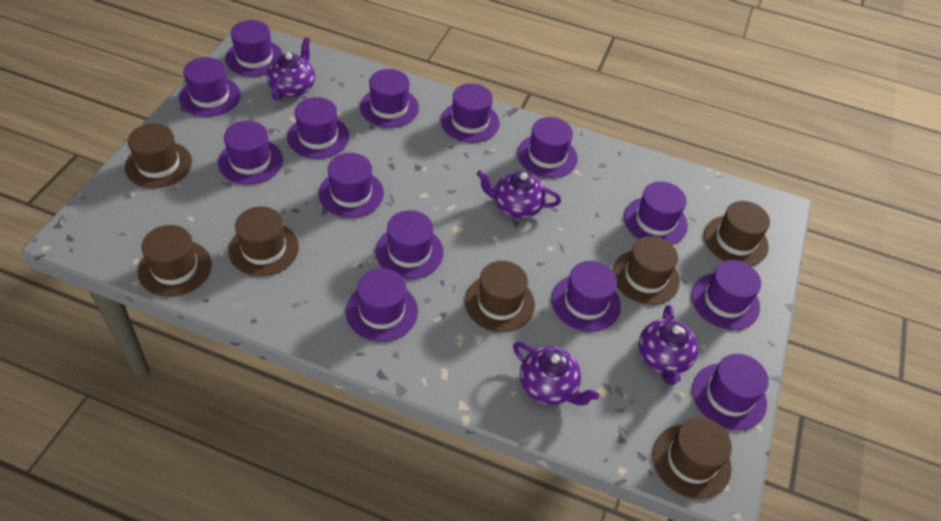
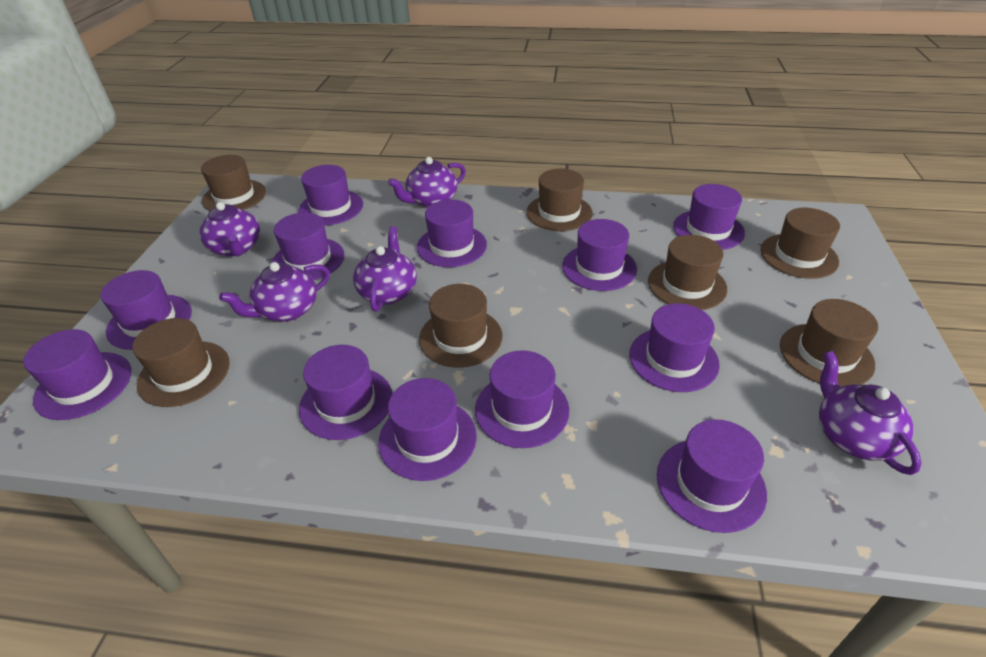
purple hat: 14 -> 12
purple teapot: 4 -> 5

